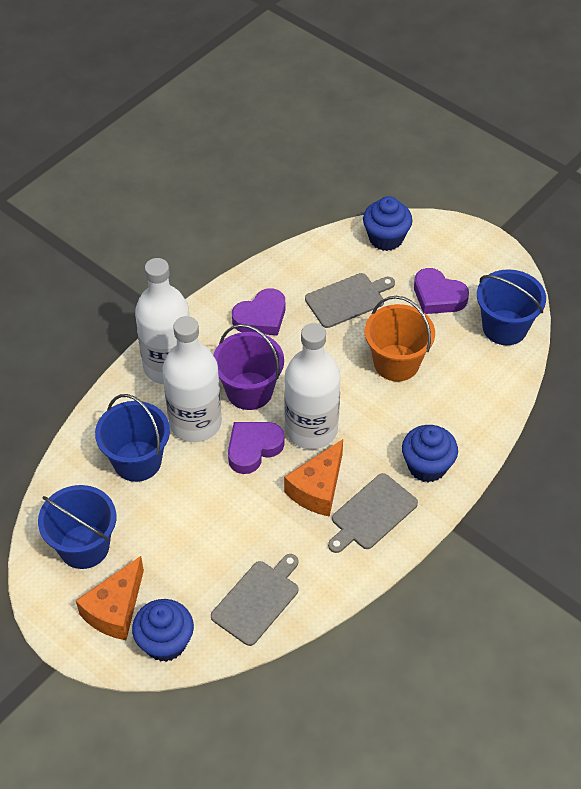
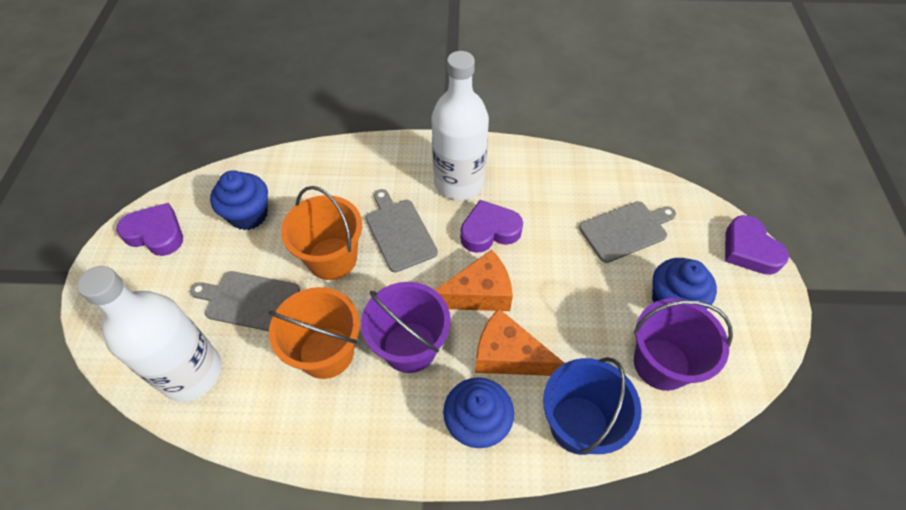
blue bucket: 3 -> 1
orange bucket: 1 -> 2
purple bucket: 1 -> 2
white bottle: 3 -> 2

